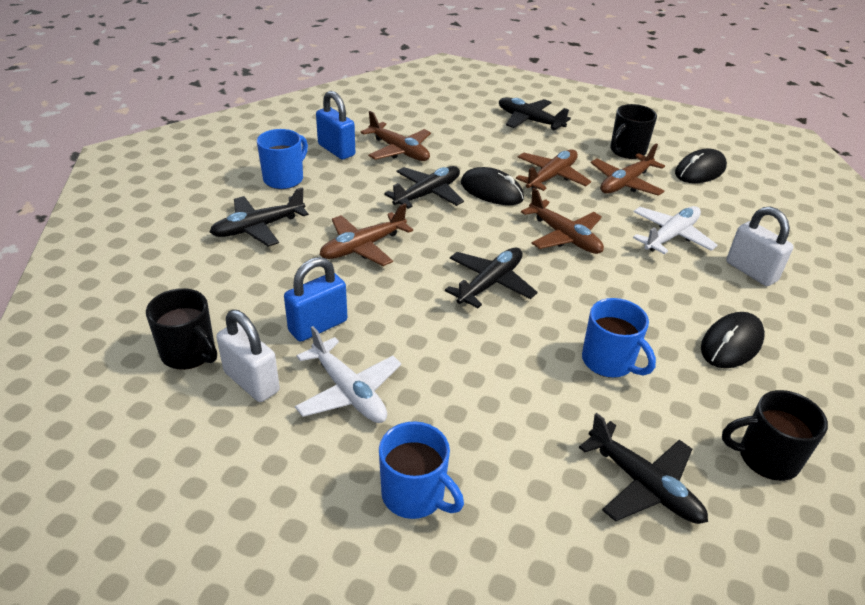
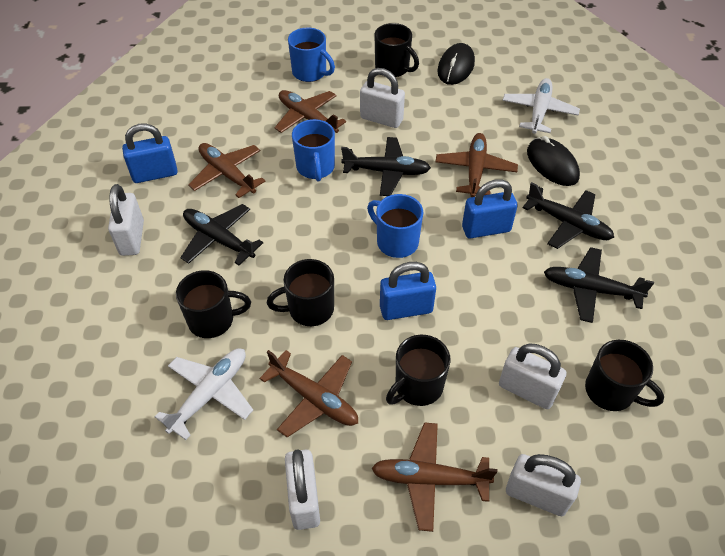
black mouse: 3 -> 2
black mug: 3 -> 5
black plane: 5 -> 4
blue padlock: 2 -> 3
white padlock: 2 -> 5

